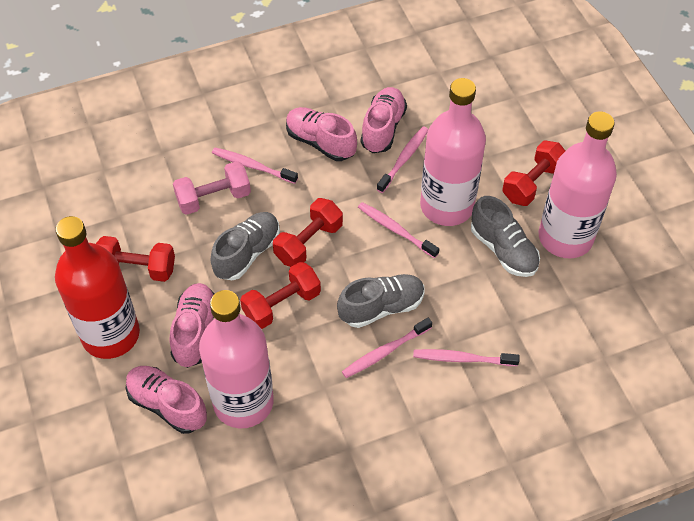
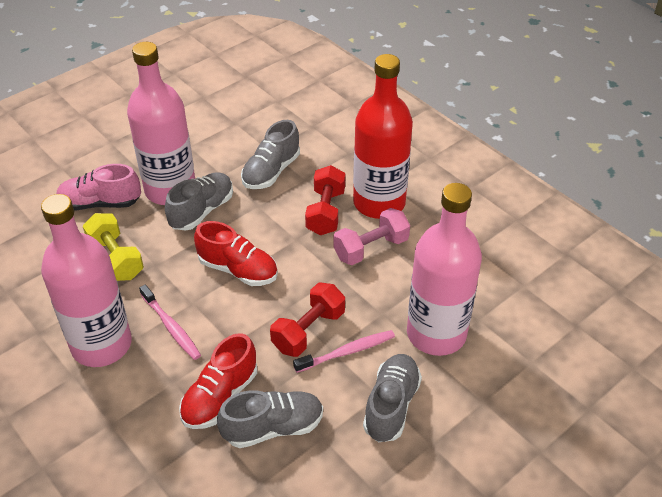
grey shoe: 3 -> 4
pink shoe: 4 -> 1
pink toothbrush: 5 -> 2
red dumbbell: 4 -> 2
red shoe: 0 -> 2
yellow dumbbell: 0 -> 1

